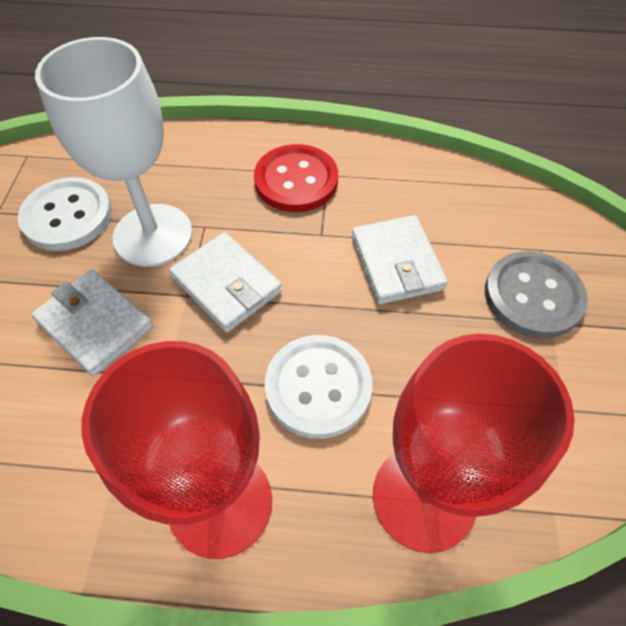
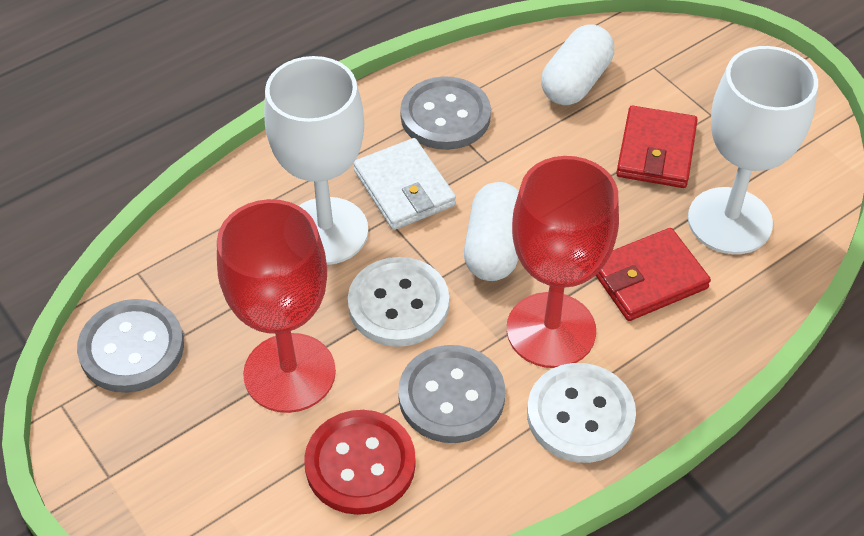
grey button: 1 -> 3
red wallet: 0 -> 2
white capsule: 0 -> 2
white goblet: 1 -> 2
white wallet: 3 -> 1

